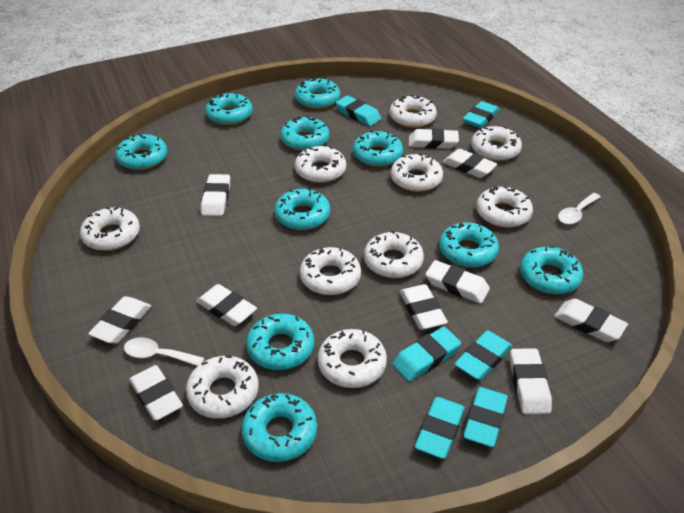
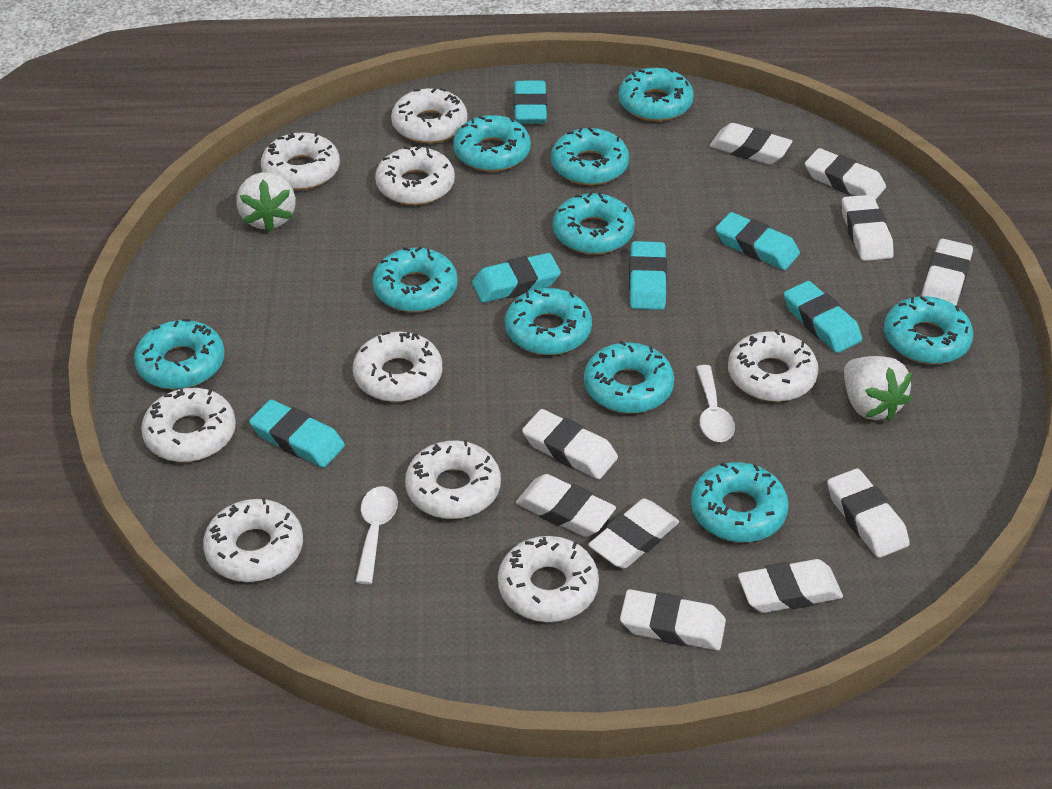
white donut: 10 -> 9
white strawberry: 0 -> 2

